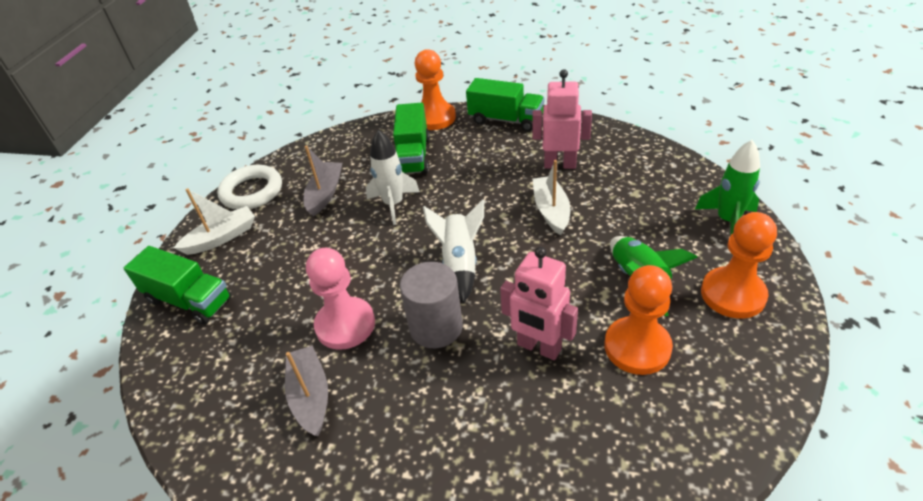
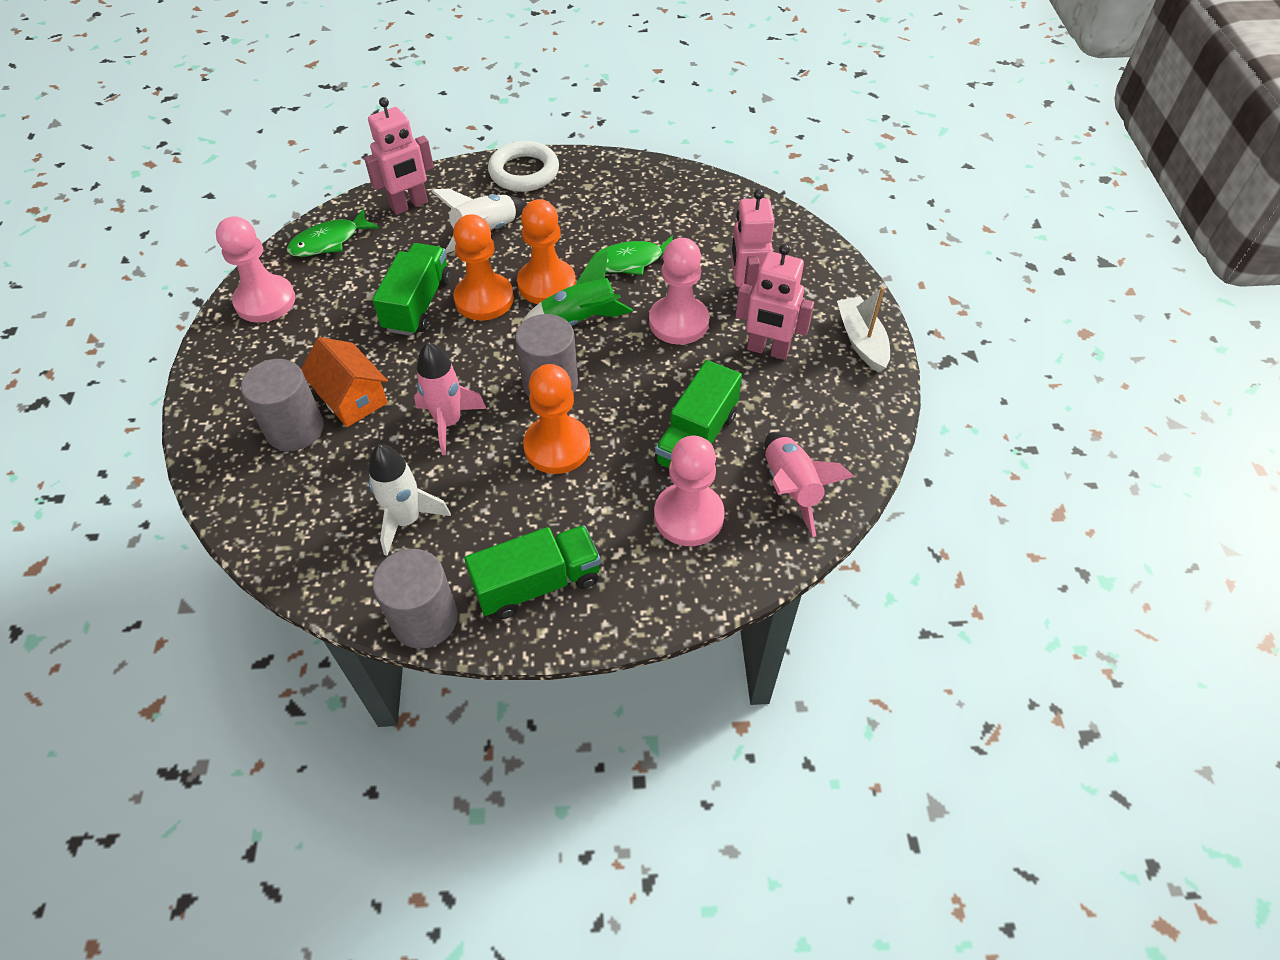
green fish: 0 -> 2
green rocket: 2 -> 1
grey boat: 2 -> 0
grey cylinder: 1 -> 3
orange house: 0 -> 1
pink pawn: 1 -> 3
pink robot: 2 -> 3
pink rocket: 0 -> 2
white boat: 2 -> 1

